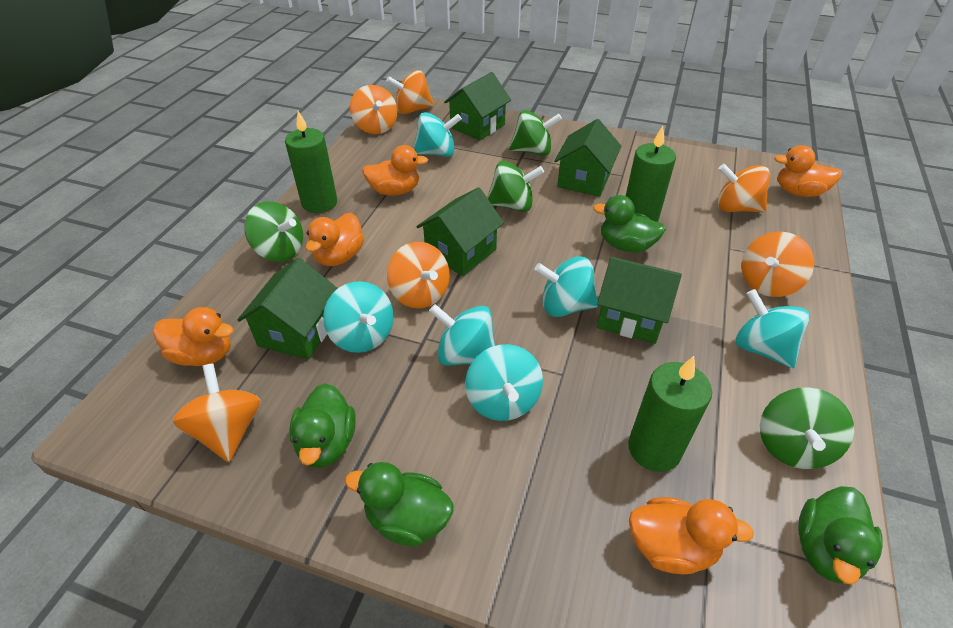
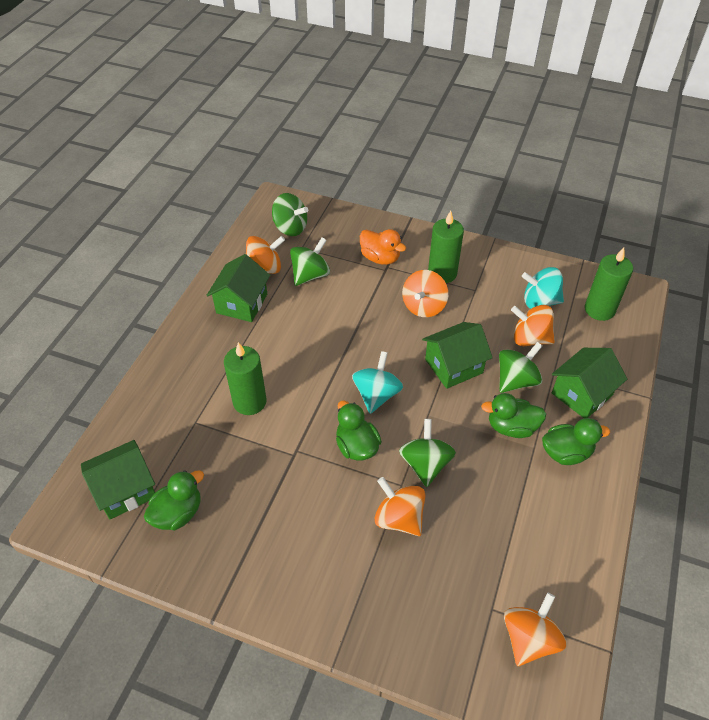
green house: 5 -> 4
orange duck: 5 -> 1
orange spinning top: 6 -> 5
turquoise spinning top: 6 -> 2

